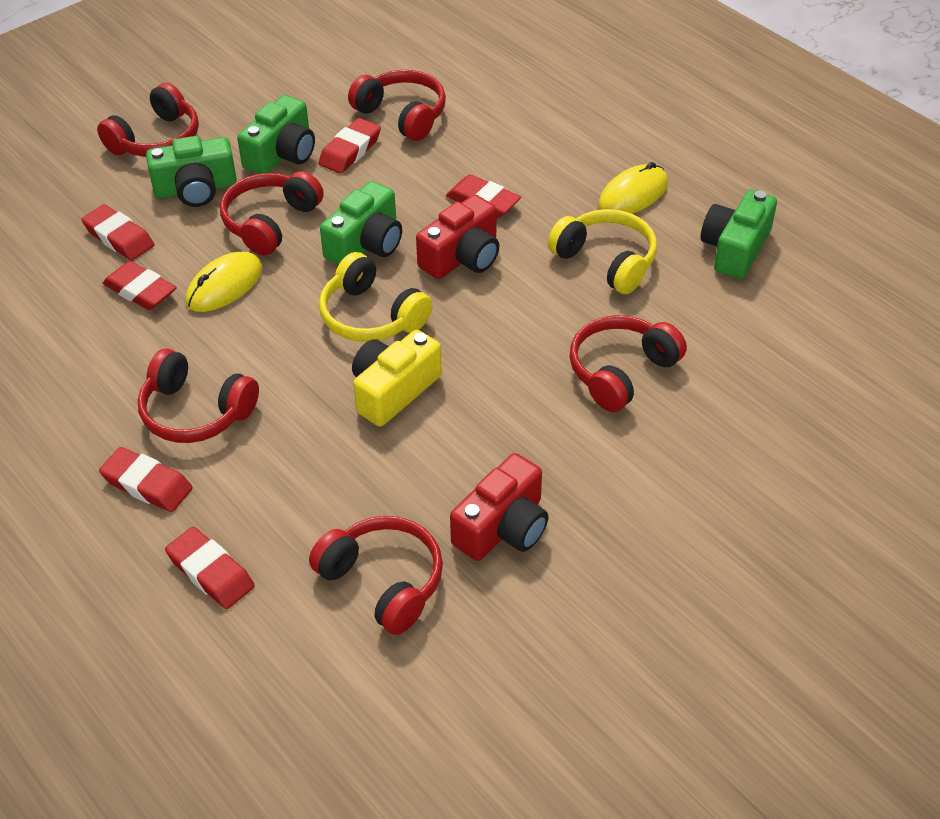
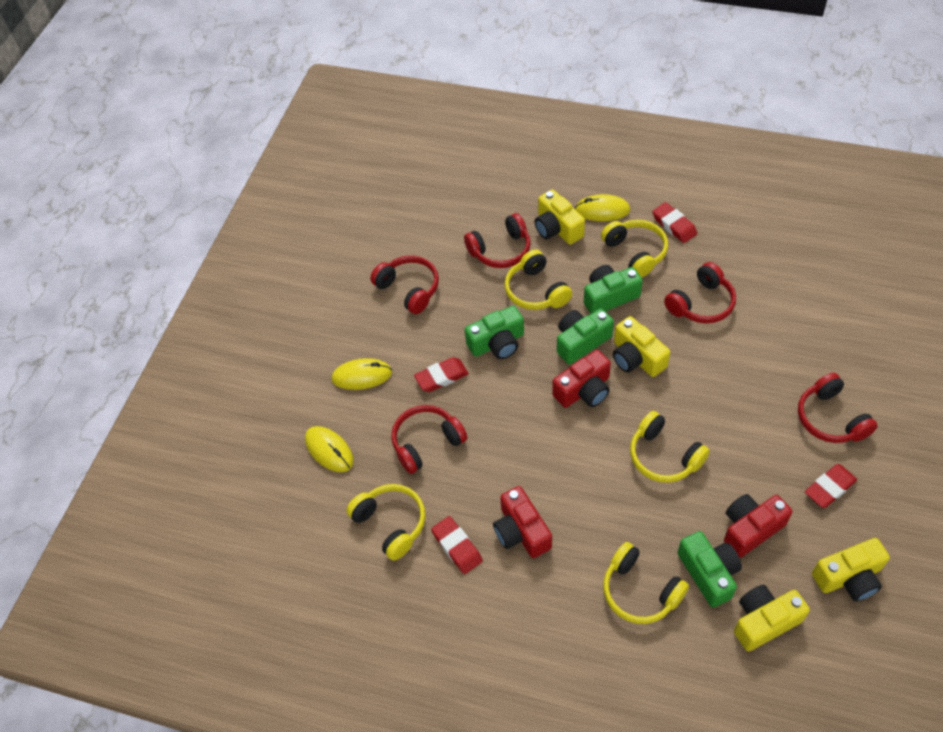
red camera: 2 -> 3
red eraser: 6 -> 4
red headphones: 6 -> 5
yellow camera: 1 -> 4
yellow headphones: 2 -> 5
yellow mouse: 2 -> 3

